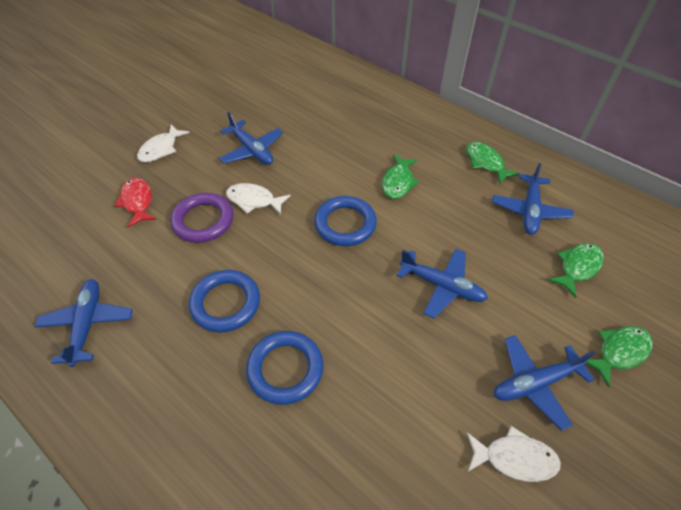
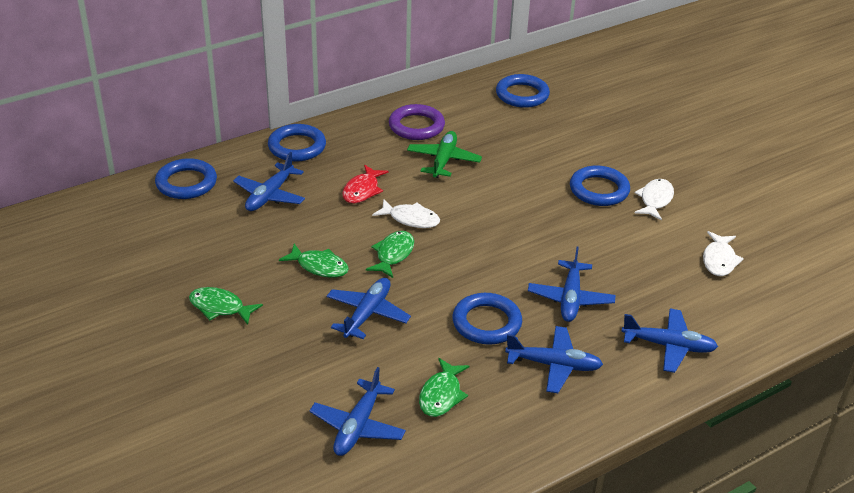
blue plane: 5 -> 6
blue ring: 3 -> 5
green plane: 0 -> 1

